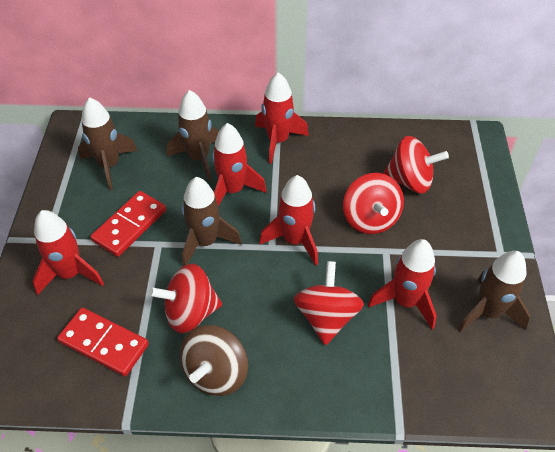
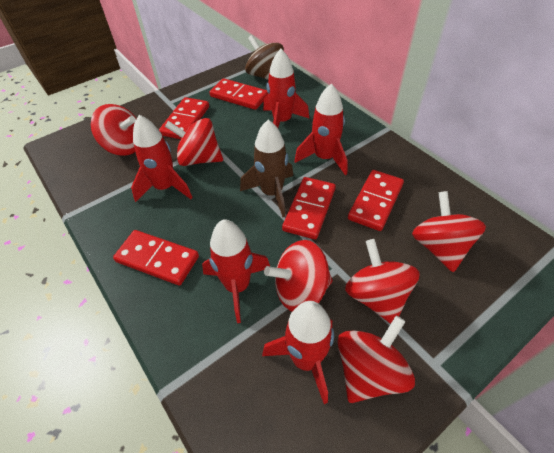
brown rocket: 4 -> 1
red domino: 2 -> 5
red spinning top: 4 -> 6

